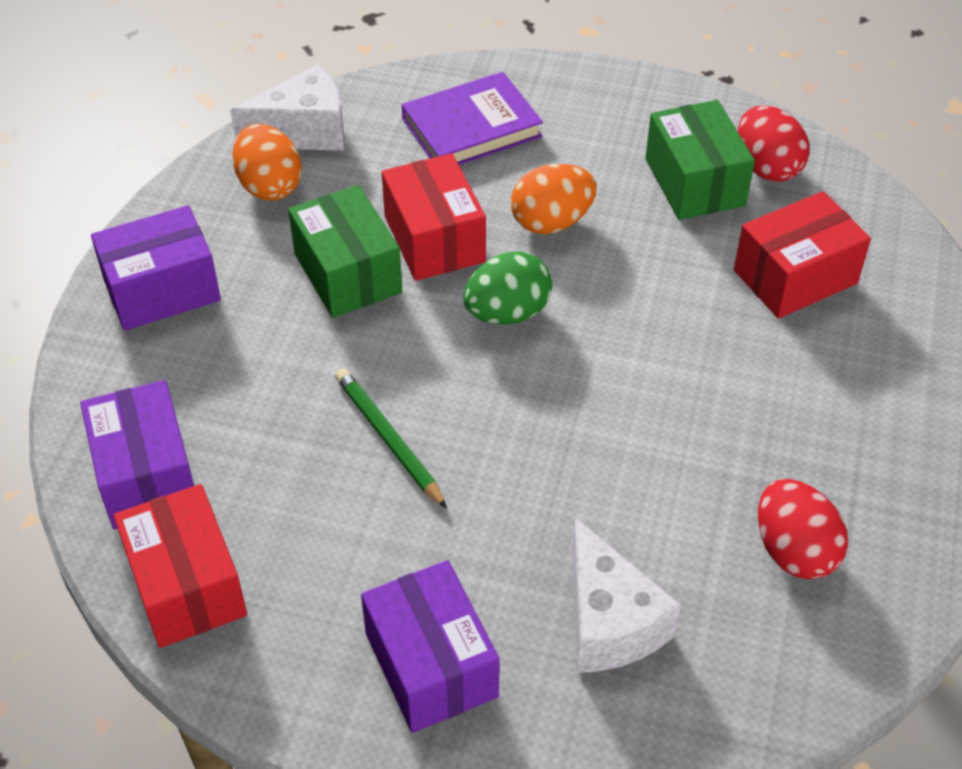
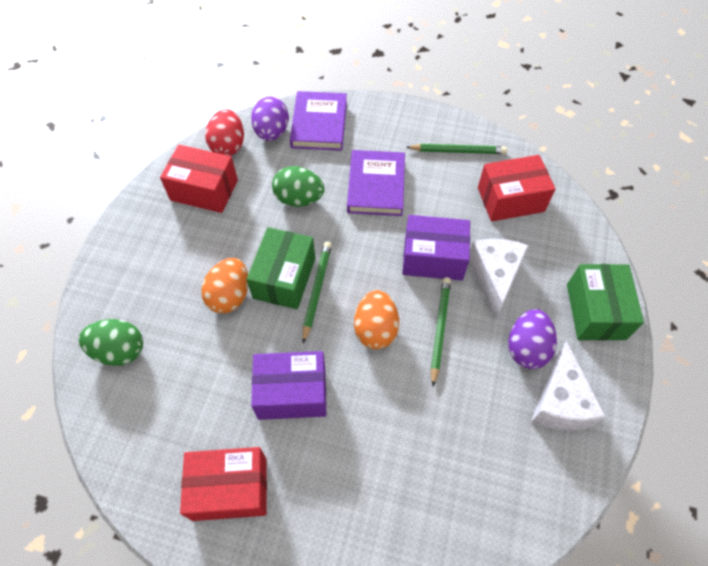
green egg: 1 -> 2
green pencil: 1 -> 3
purple book: 1 -> 2
purple box: 3 -> 2
purple egg: 0 -> 2
red egg: 2 -> 1

